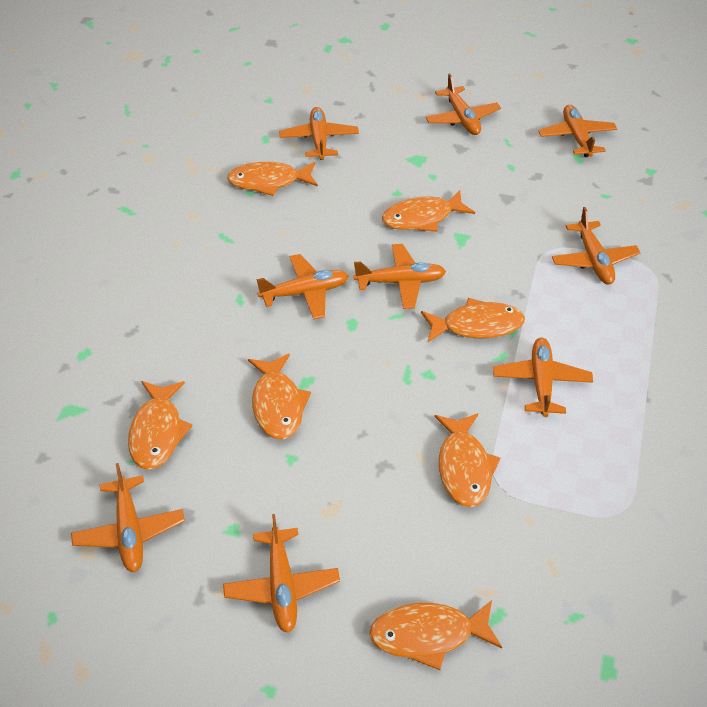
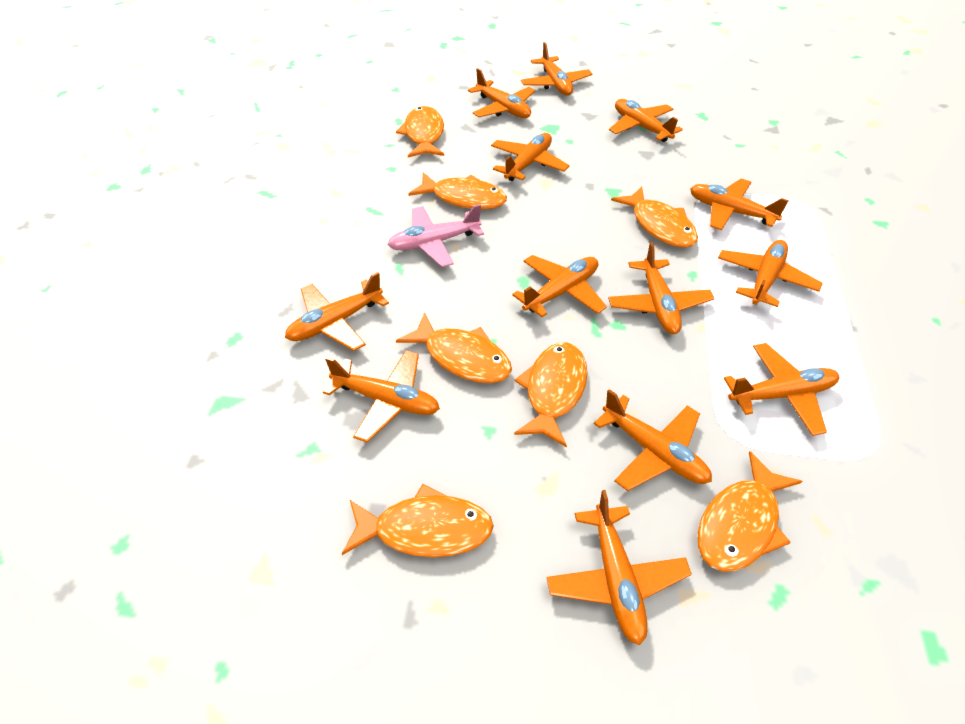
orange plane: 9 -> 13
pink plane: 0 -> 1

